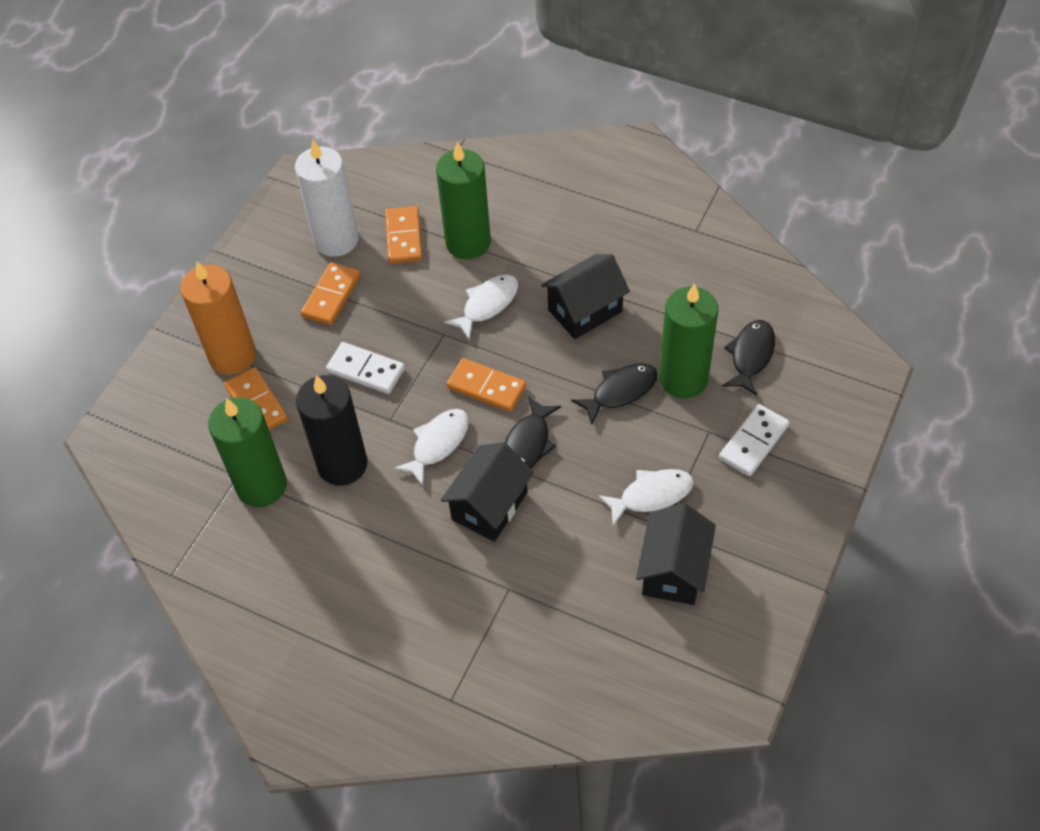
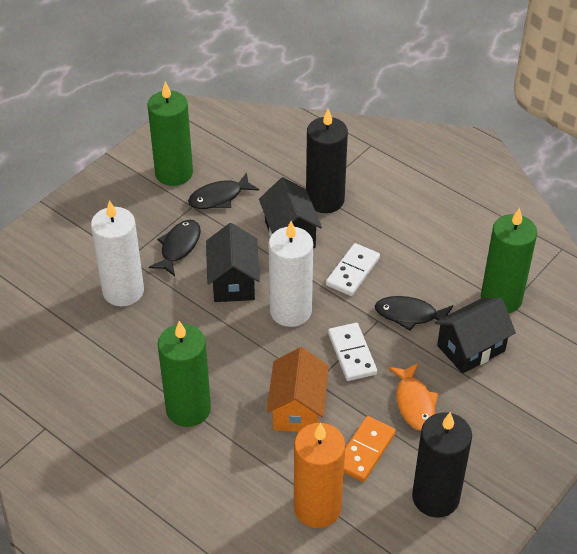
black candle: 1 -> 2
orange domino: 4 -> 1
orange fish: 0 -> 1
orange house: 0 -> 1
white candle: 1 -> 2
white fish: 3 -> 0

